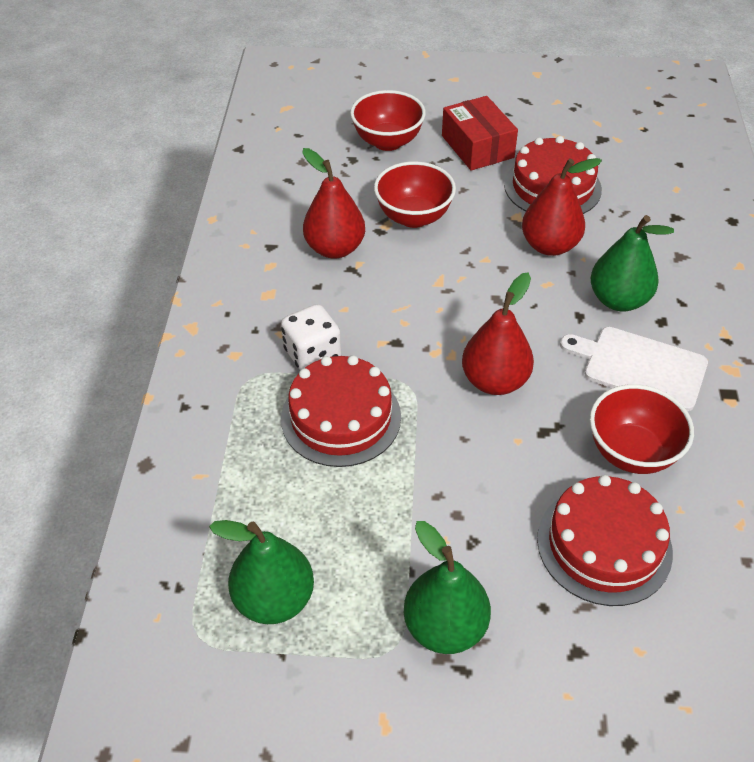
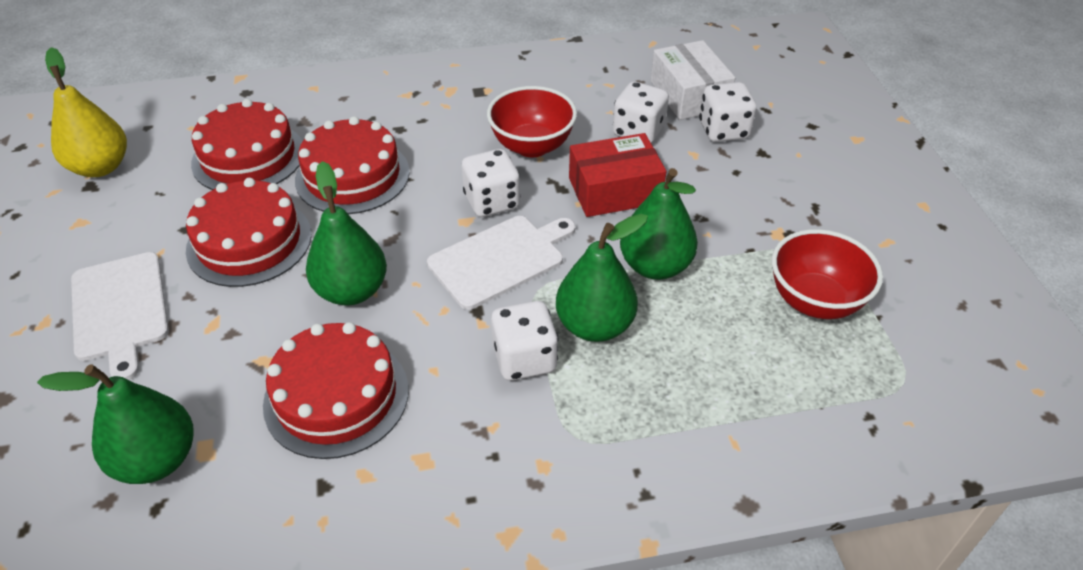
green pear: 3 -> 4
red bowl: 3 -> 2
red cake: 3 -> 4
red pear: 3 -> 0
white box: 0 -> 1
white cutting board: 1 -> 2
white dice: 1 -> 4
yellow pear: 0 -> 1

